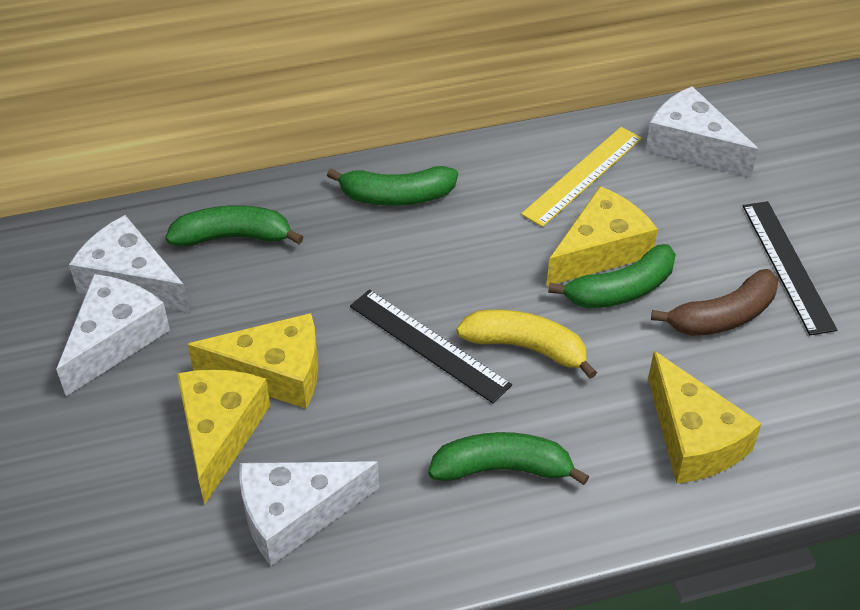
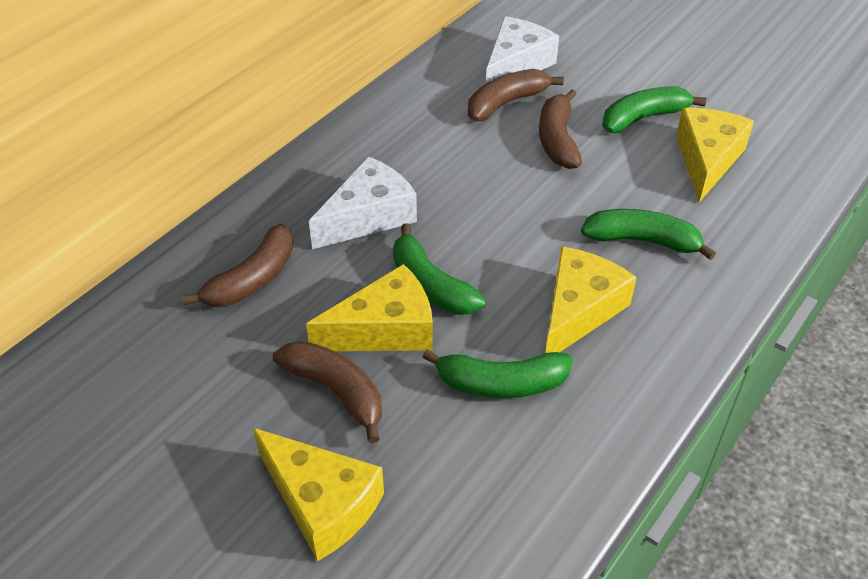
black ruler: 2 -> 0
brown banana: 1 -> 4
white cheese: 4 -> 2
yellow banana: 1 -> 0
yellow ruler: 1 -> 0

